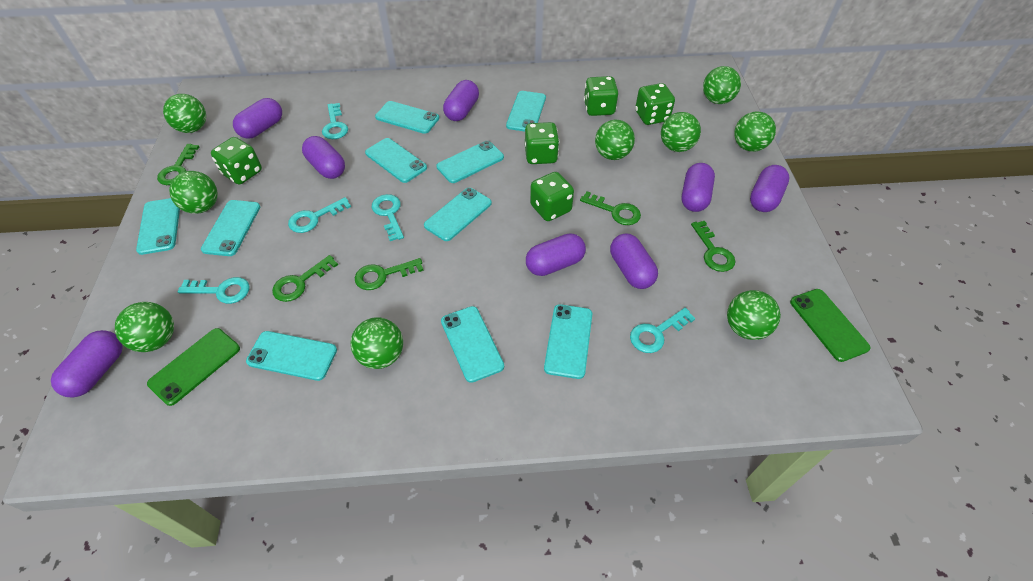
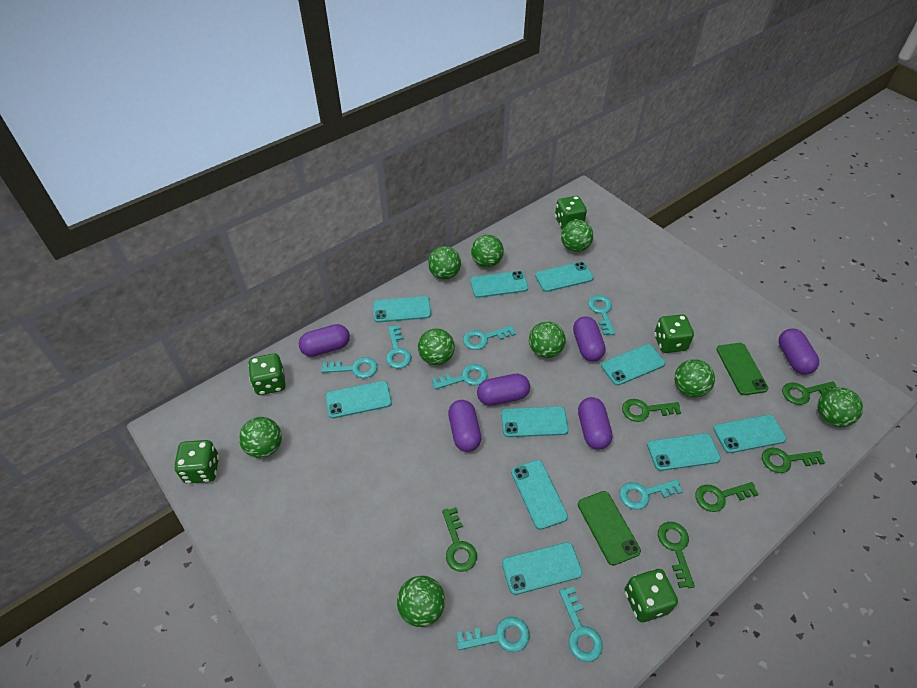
green key: 5 -> 6
purple capsule: 8 -> 6
turquoise key: 5 -> 8

